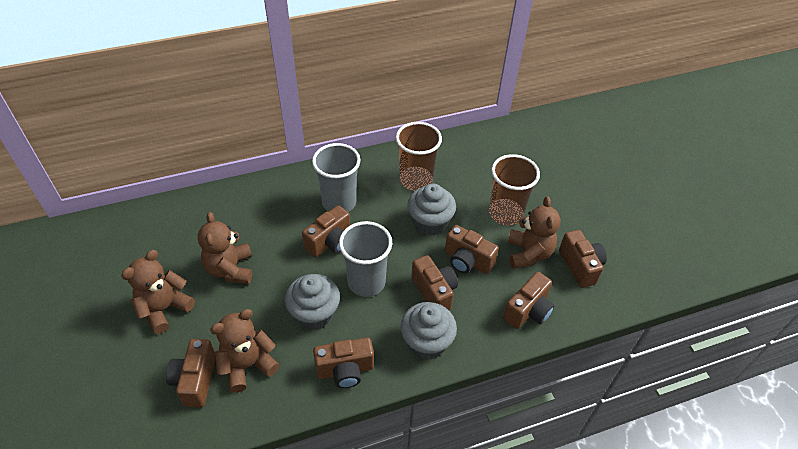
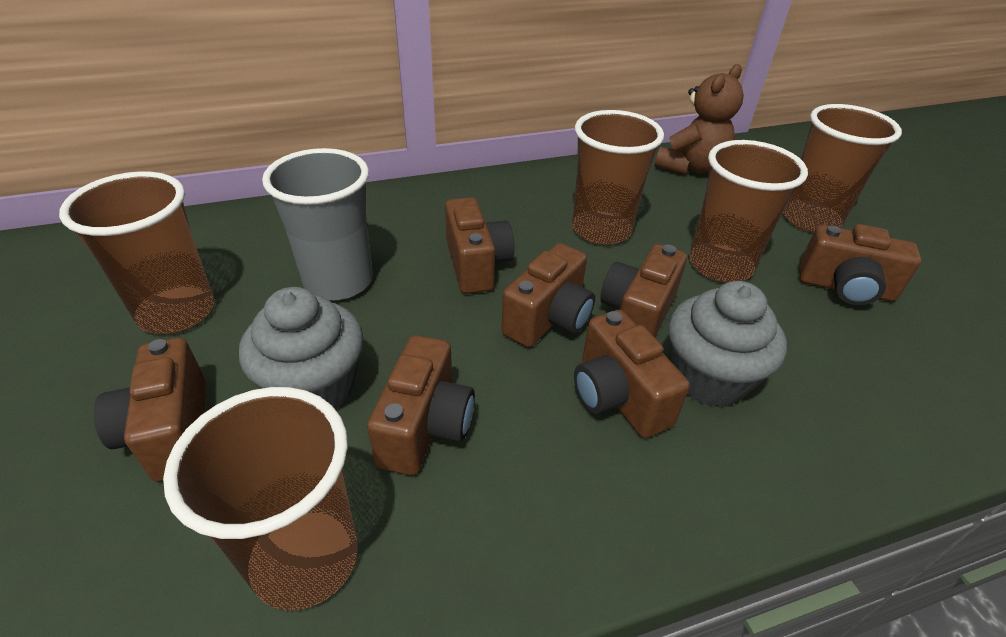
brown cup: 2 -> 5
brown teddy bear: 4 -> 1
grey cup: 2 -> 1
grey cupcake: 3 -> 2

